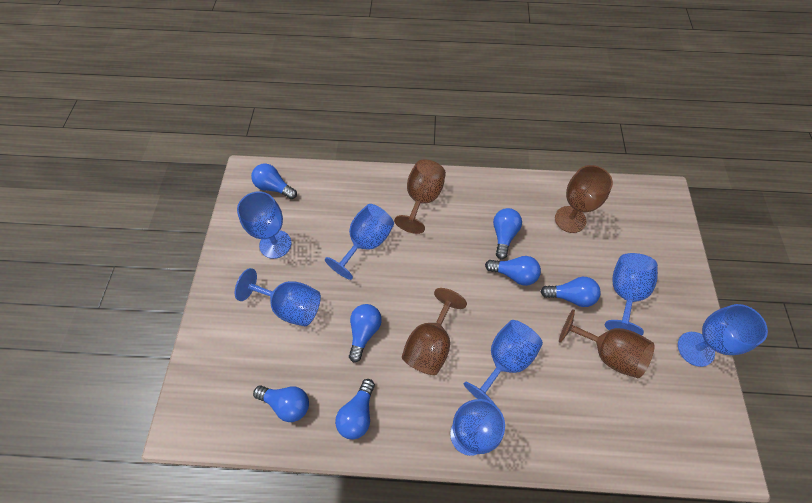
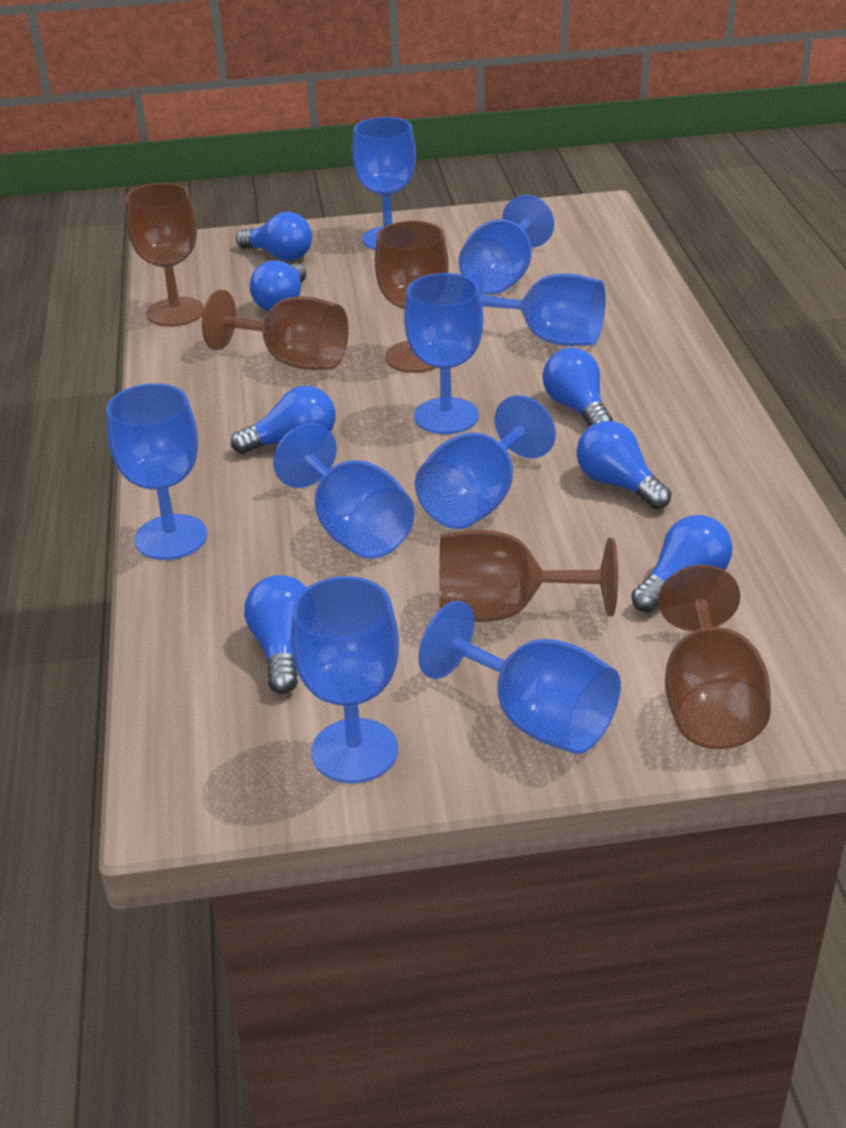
blue goblet: 7 -> 9
brown goblet: 4 -> 5

